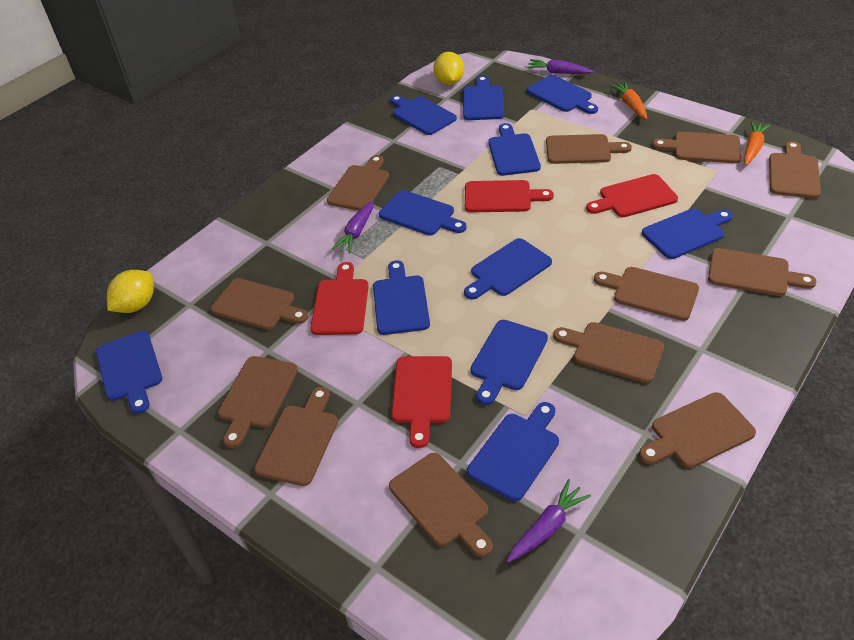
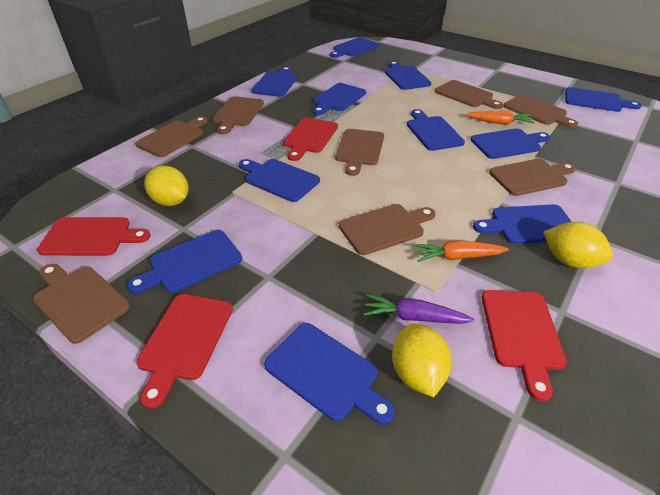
brown cutting board: 12 -> 8
purple carrot: 3 -> 1
yellow lemon: 2 -> 3

